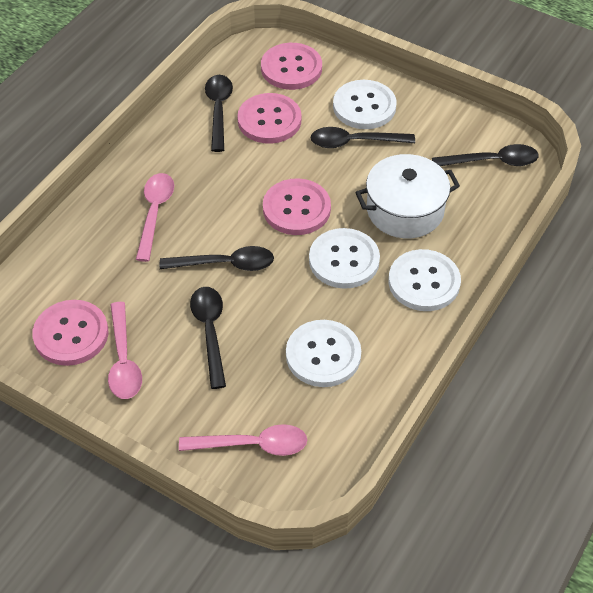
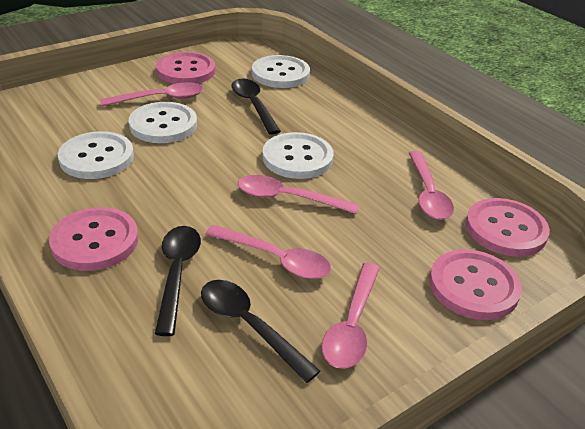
black spoon: 5 -> 3
pink spoon: 3 -> 5
white pot: 1 -> 0

